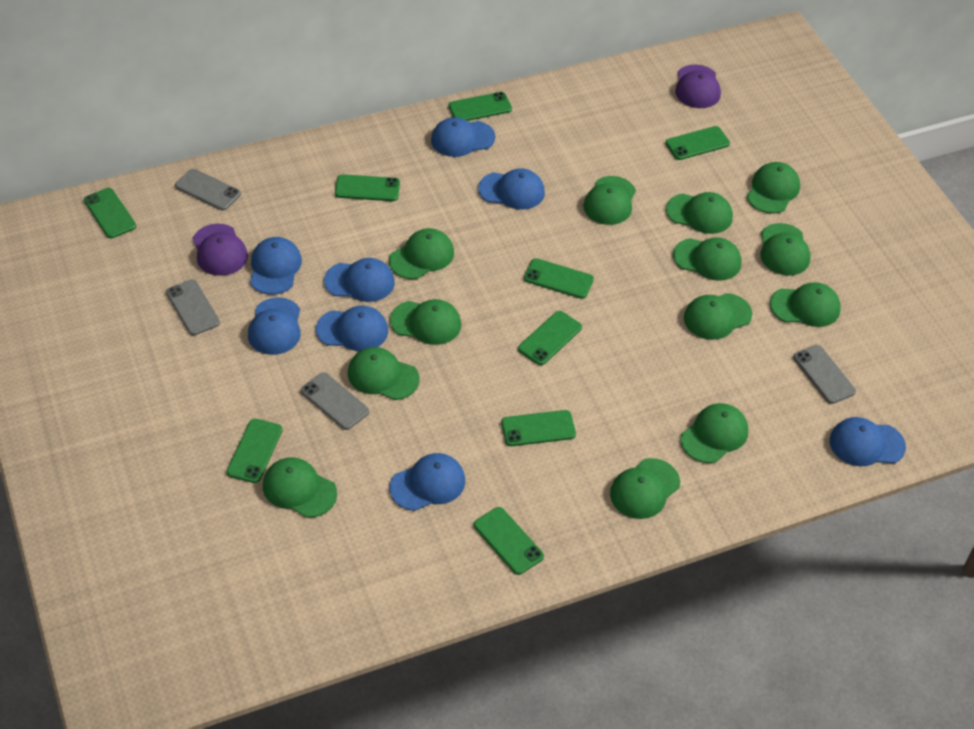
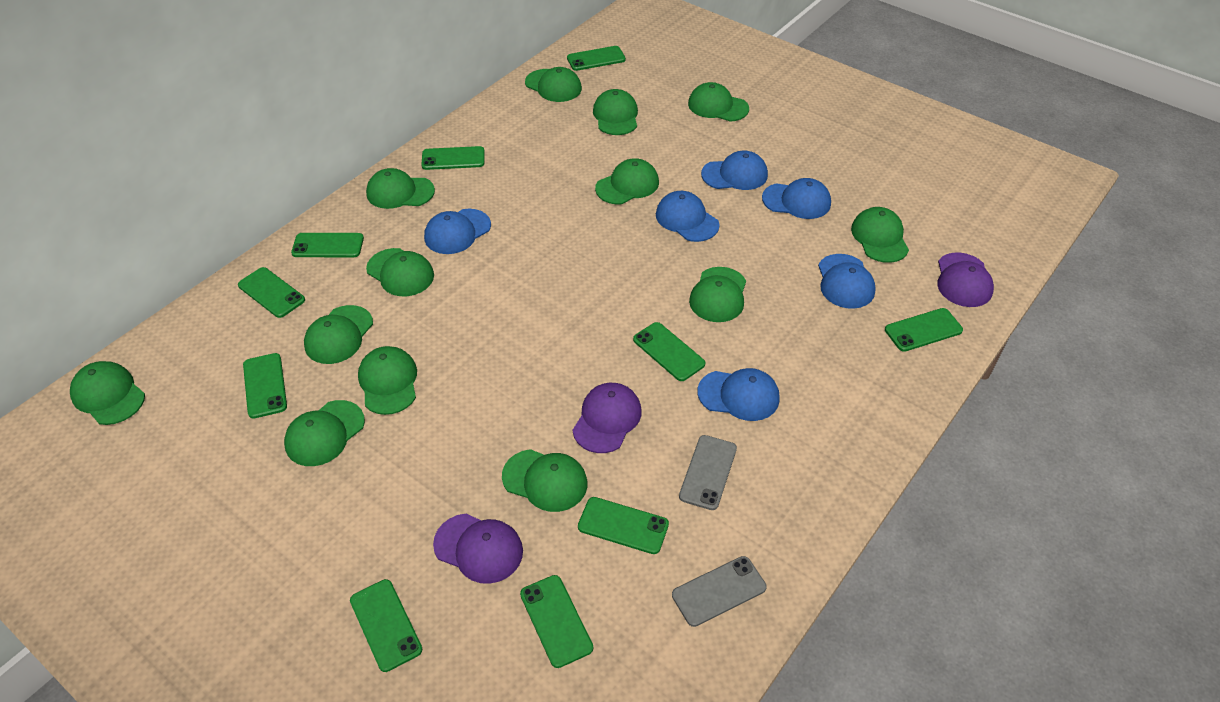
blue cap: 8 -> 6
green phone: 9 -> 10
grey phone: 4 -> 2
purple cap: 2 -> 3

